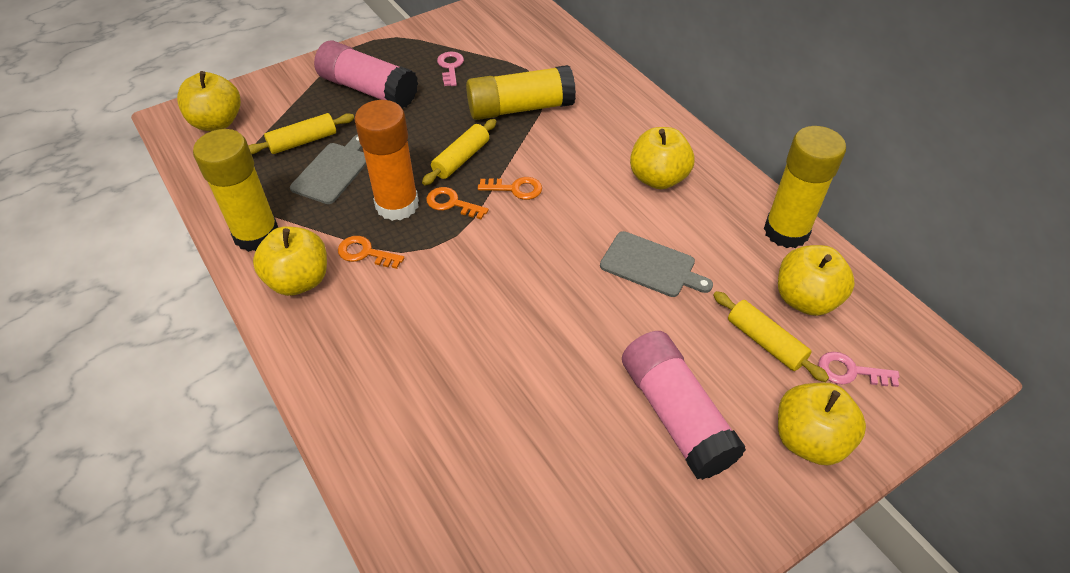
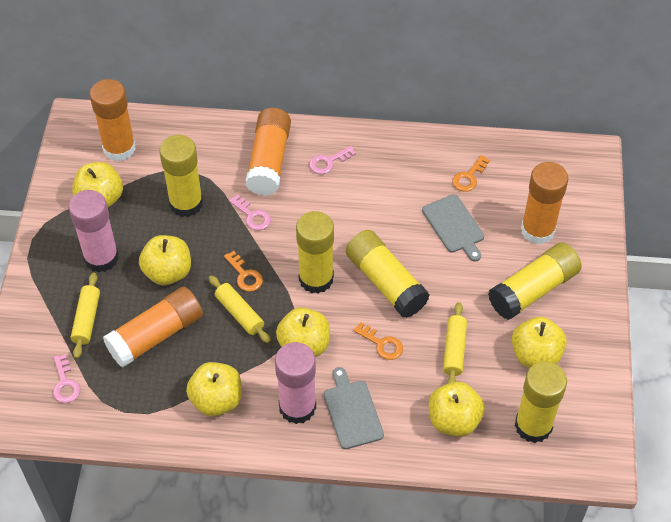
orange glue stick: 1 -> 4
pink key: 2 -> 3
yellow apple: 5 -> 6
yellow glue stick: 3 -> 5

